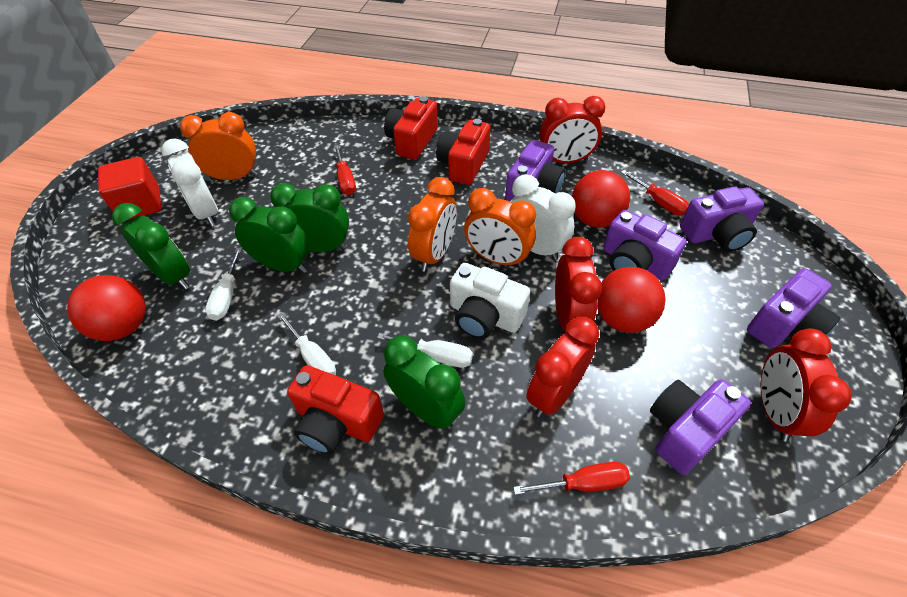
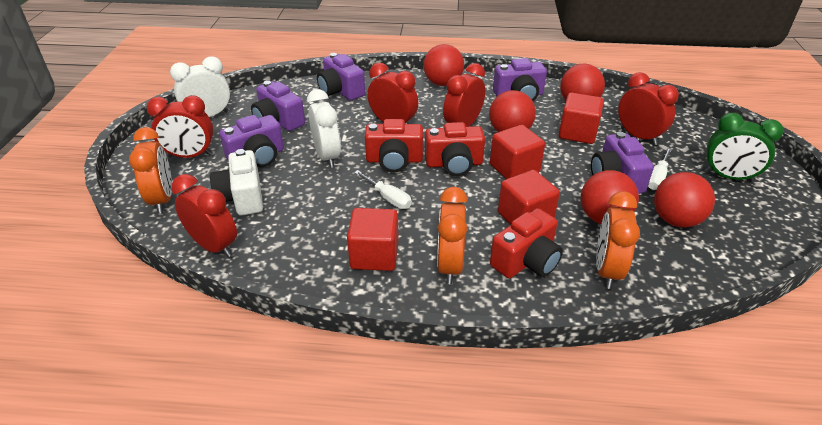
green clock: 4 -> 1
red ball: 3 -> 5
red clock: 4 -> 5
red cube: 1 -> 4
red screwdriver: 3 -> 0
white screwdriver: 3 -> 2

